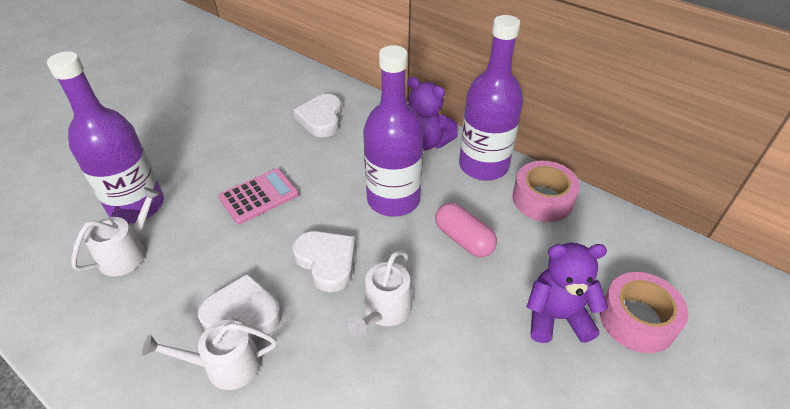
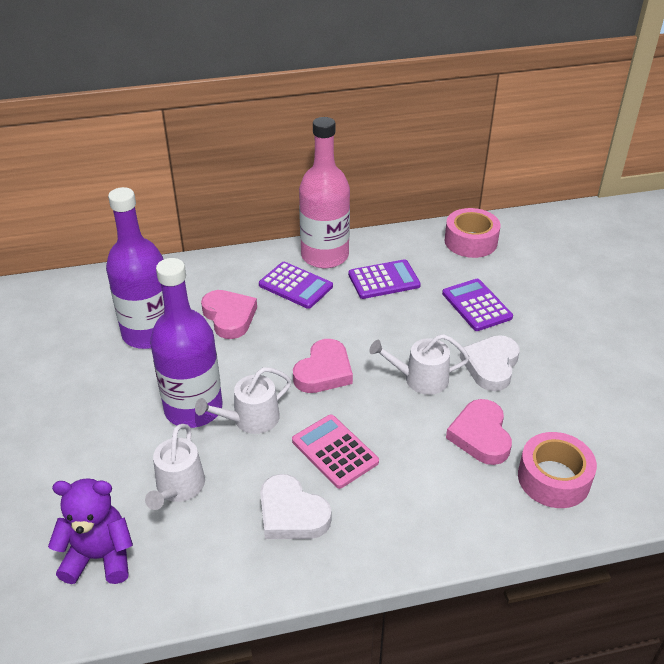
pink bottle: 0 -> 1
pink capsule: 1 -> 0
pink heart: 0 -> 3
purple bottle: 3 -> 2
purple calculator: 0 -> 3
purple teddy bear: 2 -> 1
white heart: 3 -> 2

